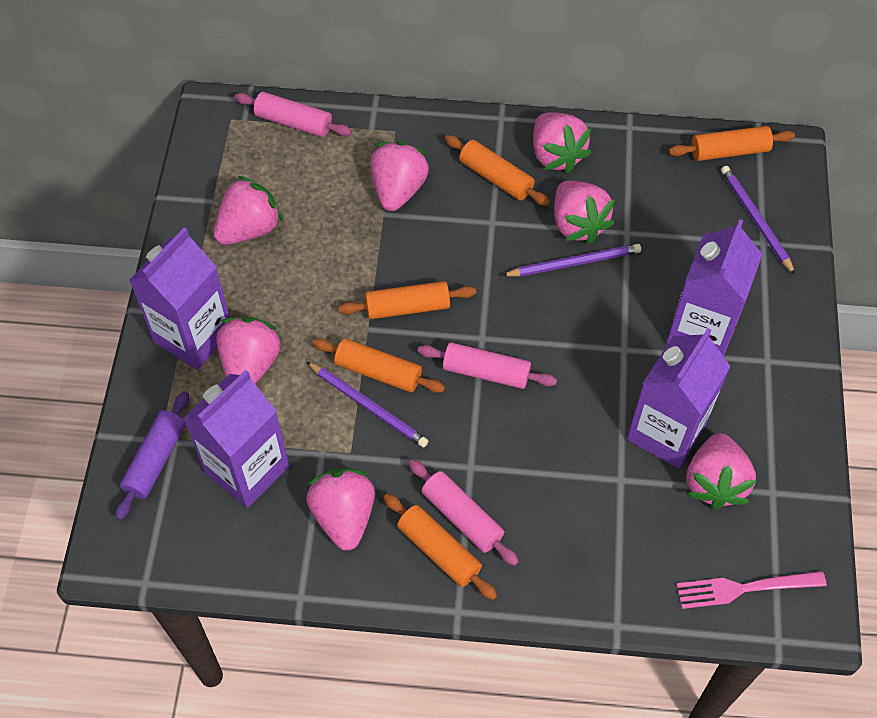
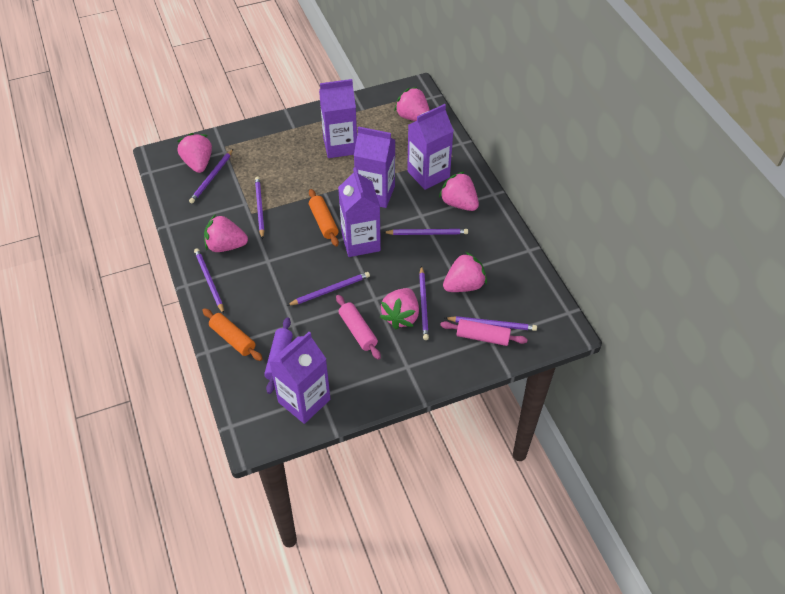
orange rolling pin: 5 -> 2
pink fork: 1 -> 0
pink rolling pin: 3 -> 2
pink strawberry: 7 -> 6
purple carton: 4 -> 5
purple pencil: 3 -> 7

